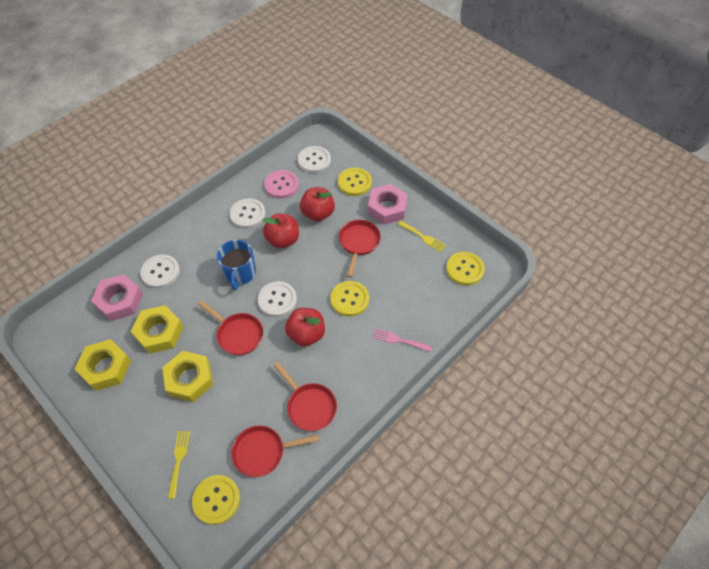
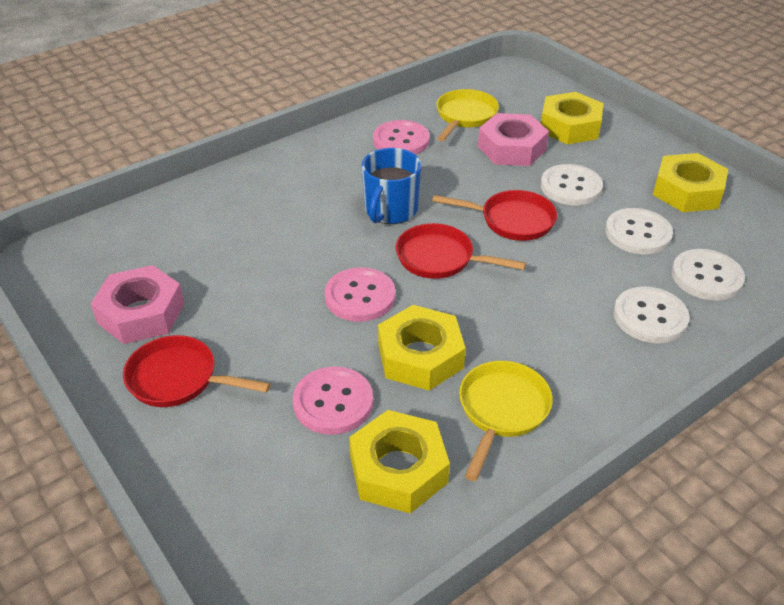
pink button: 1 -> 3
pink fork: 1 -> 0
red apple: 3 -> 0
red pan: 4 -> 3
yellow button: 4 -> 0
yellow fork: 2 -> 0
yellow nut: 3 -> 4
yellow pan: 0 -> 2

